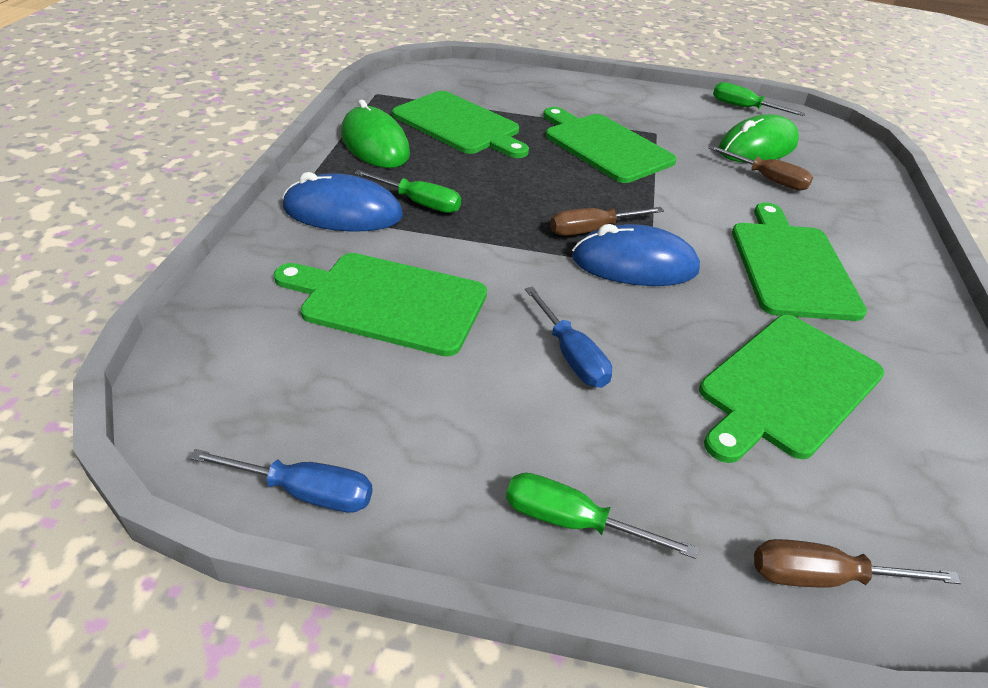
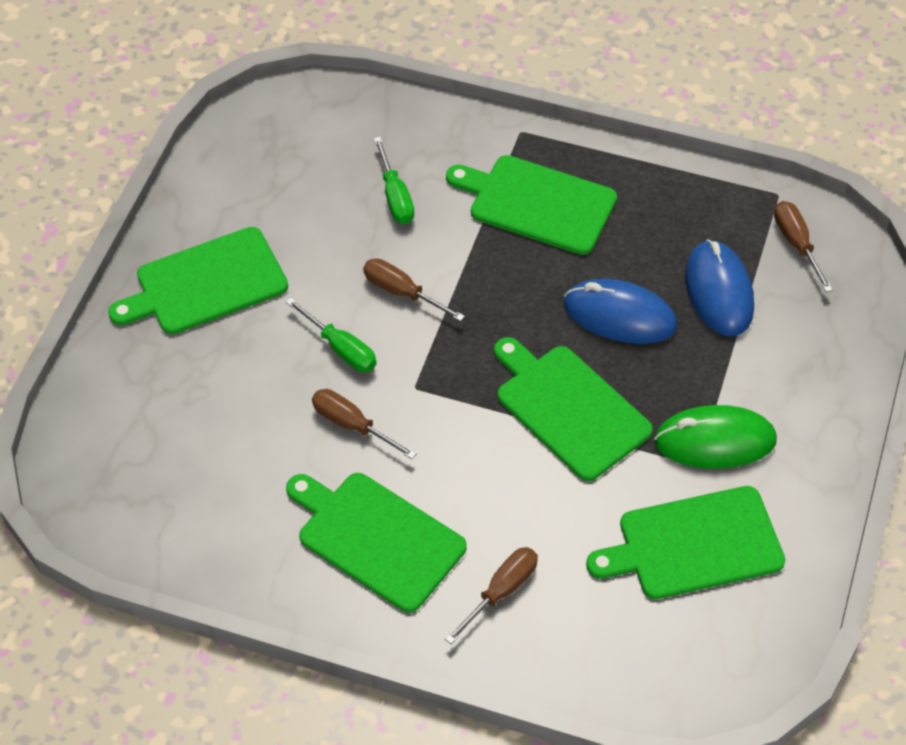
blue screwdriver: 2 -> 0
brown screwdriver: 3 -> 4
green mouse: 2 -> 1
green screwdriver: 3 -> 2

